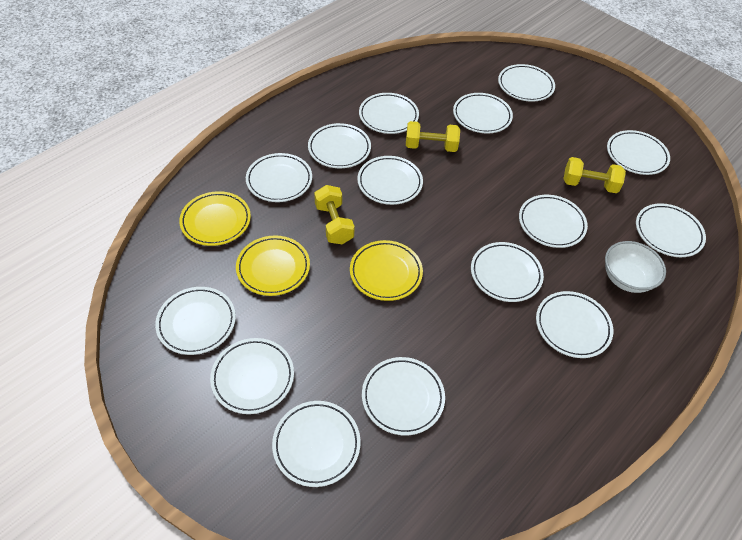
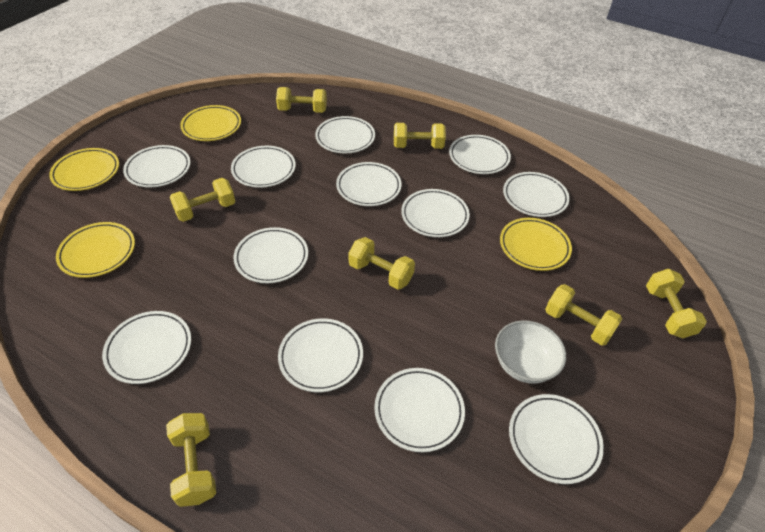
white plate: 15 -> 12
yellow dumbbell: 3 -> 7
yellow plate: 3 -> 4

